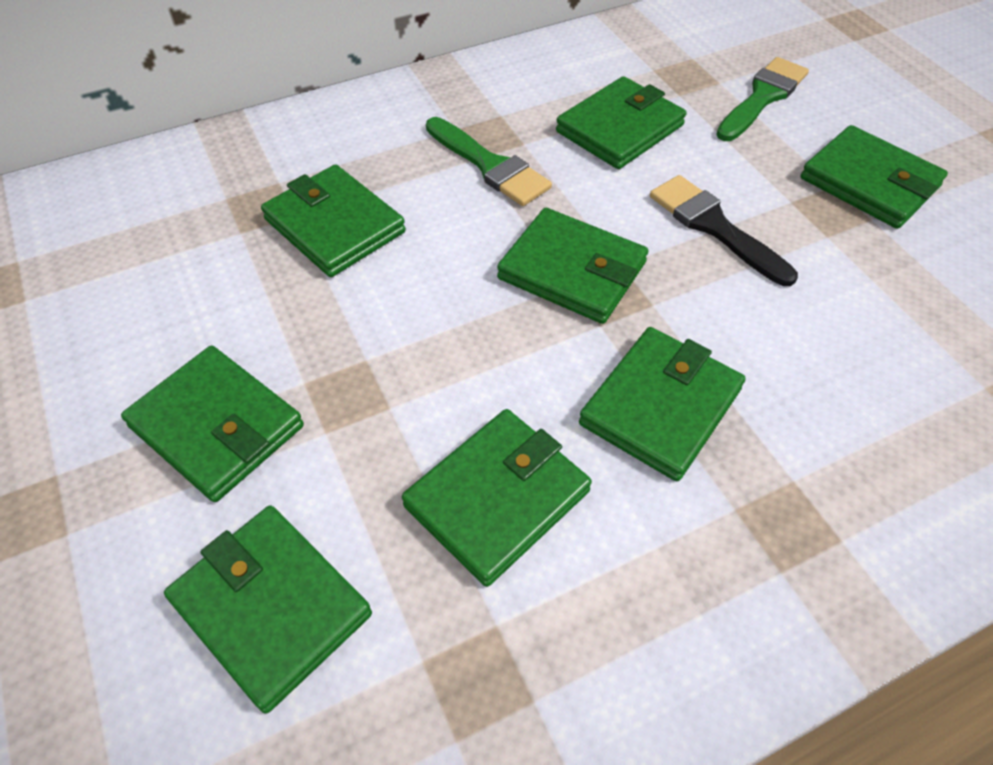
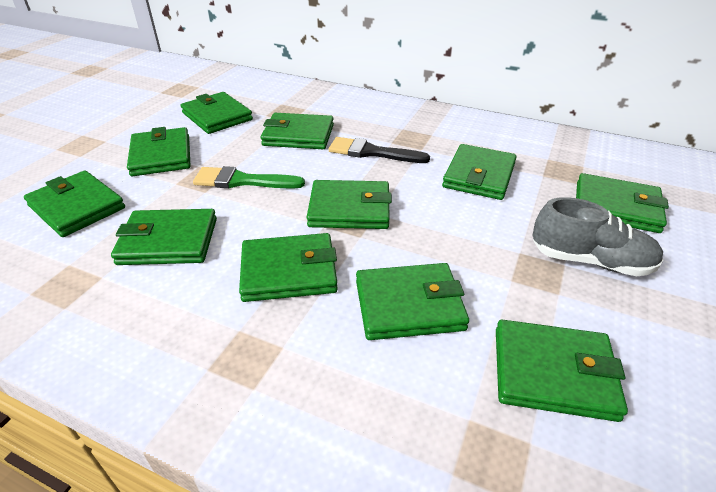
green brush: 2 -> 1
green wallet: 8 -> 11
grey shoe: 0 -> 1

